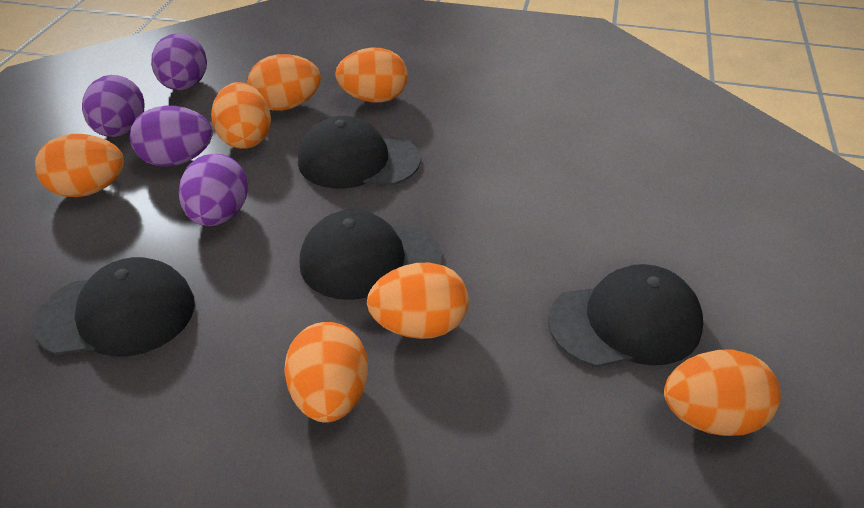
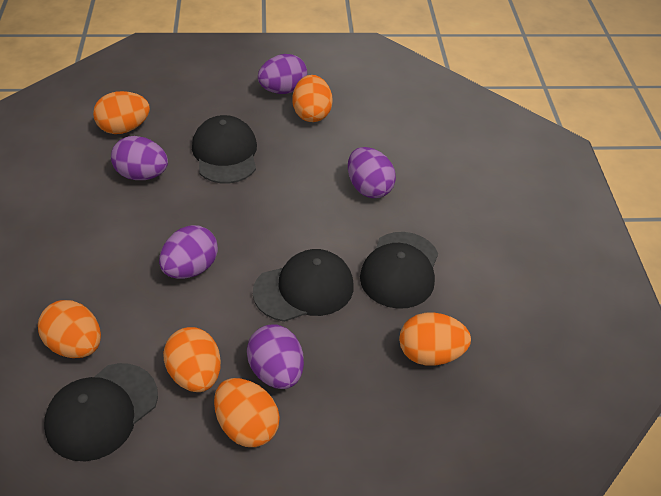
orange egg: 7 -> 6
purple egg: 4 -> 5

